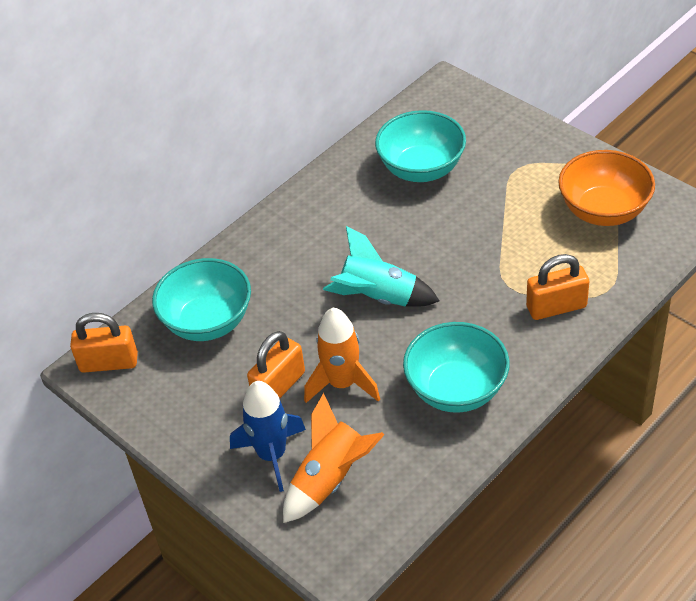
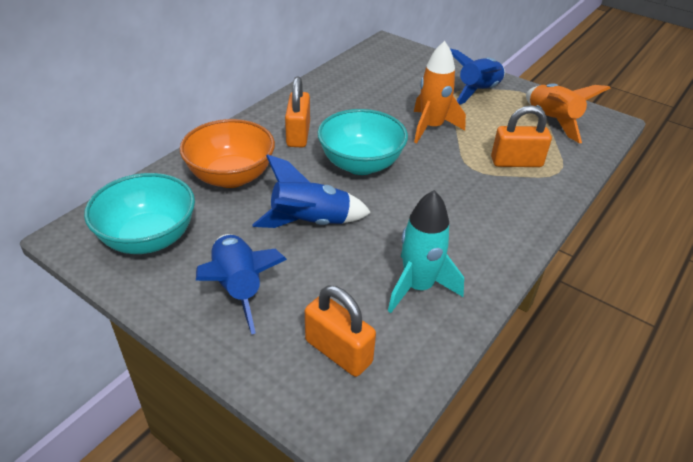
blue rocket: 1 -> 3
turquoise bowl: 3 -> 2

